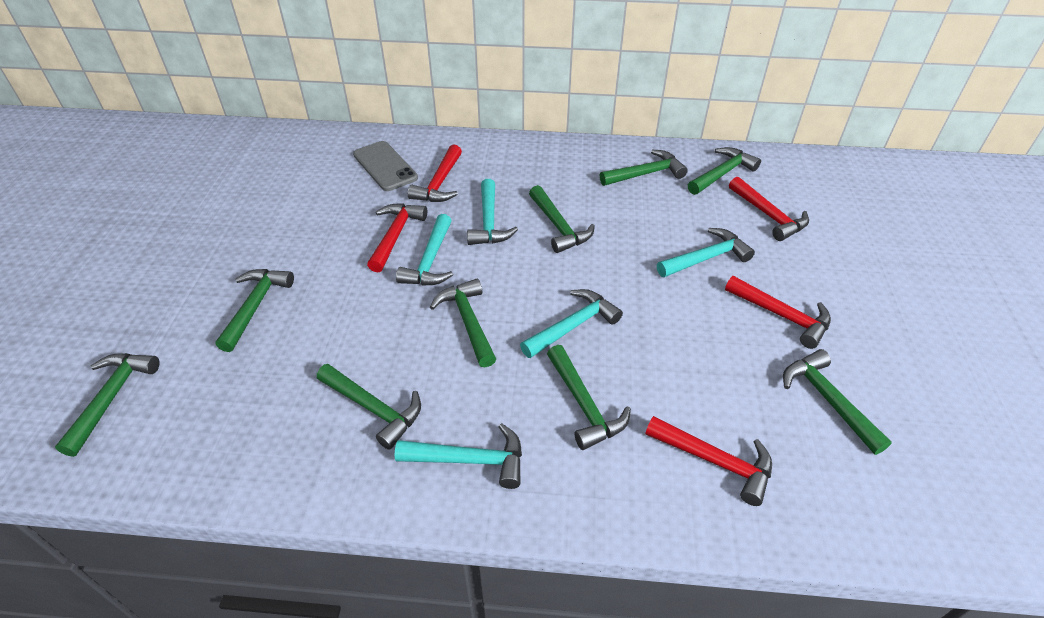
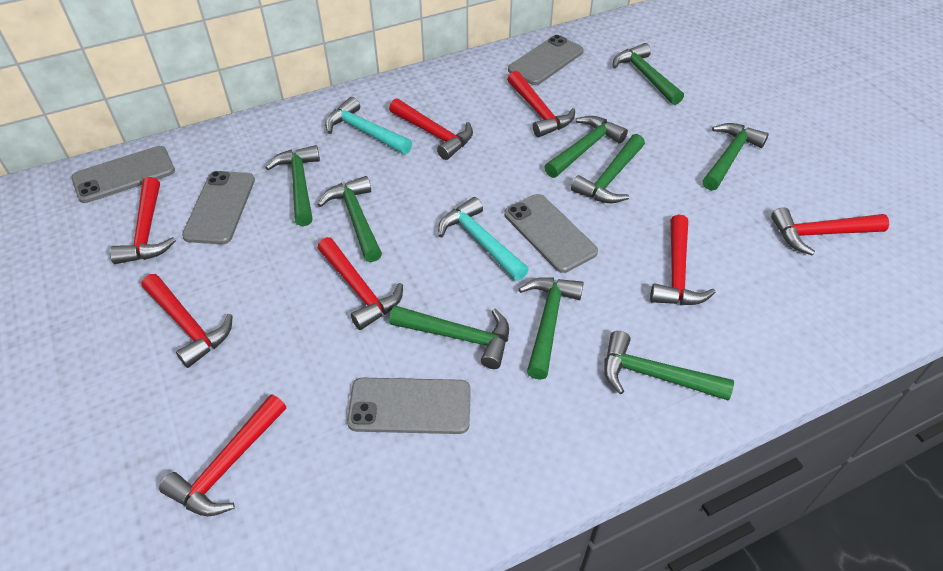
grey phone: 1 -> 5
red hammer: 5 -> 8
turquoise hammer: 5 -> 2

